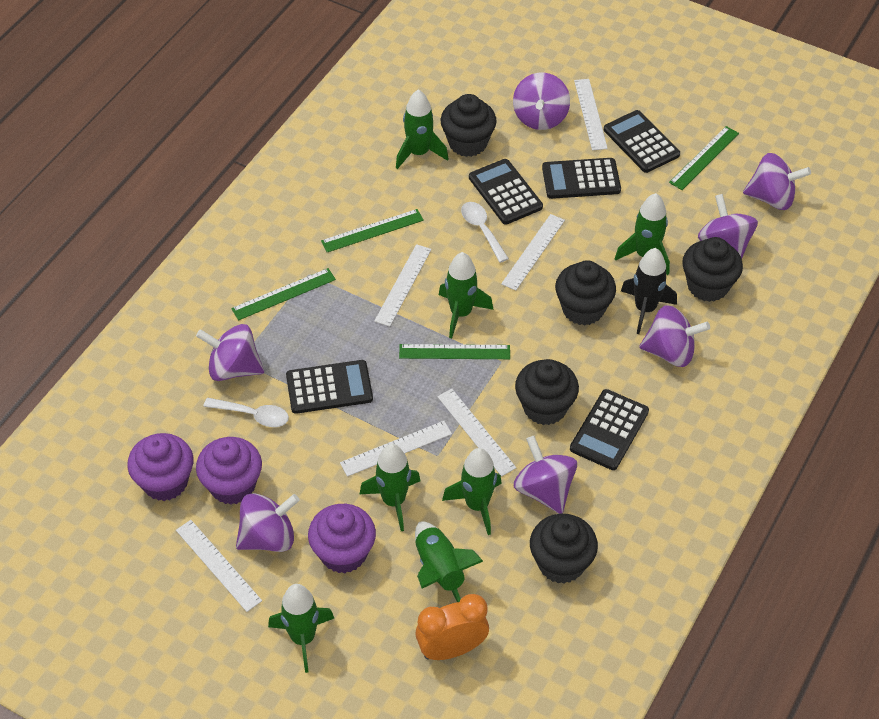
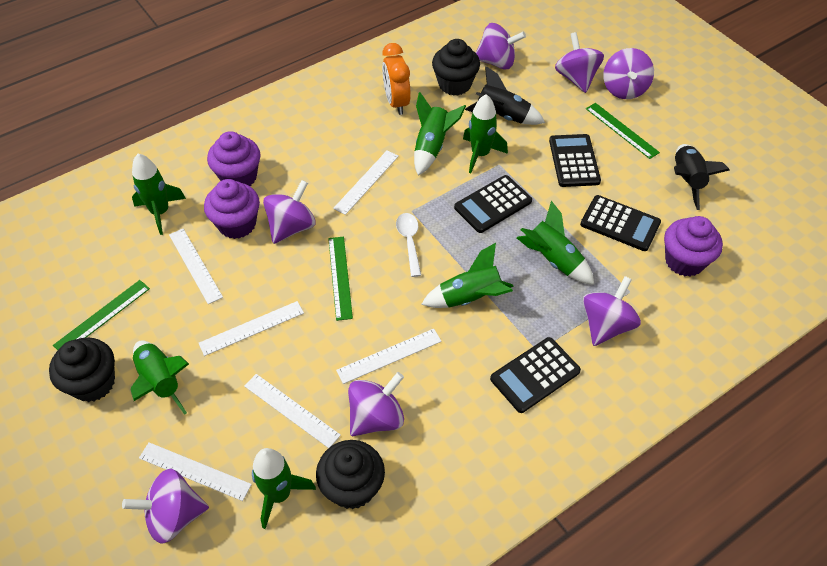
black calculator: 5 -> 4
black cupcake: 5 -> 3
black rocket: 1 -> 2
green ruler: 4 -> 3
white spoon: 2 -> 1

